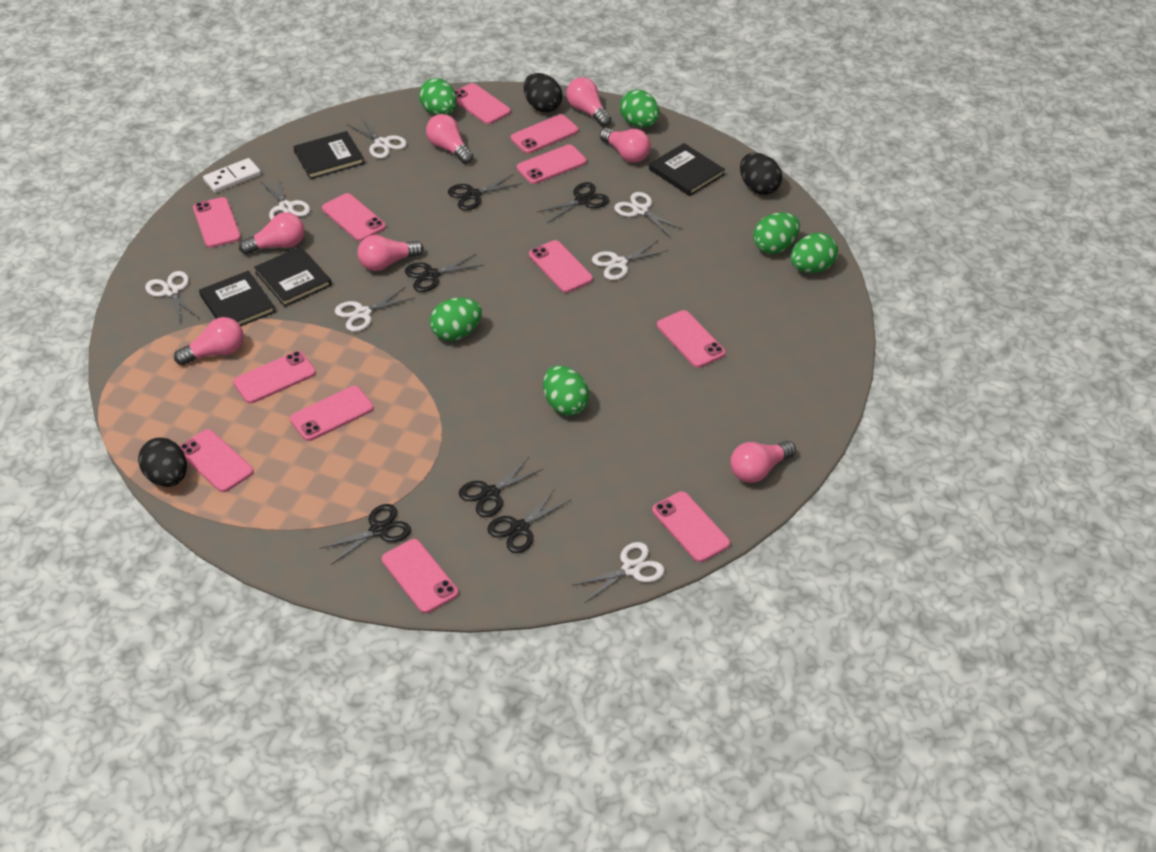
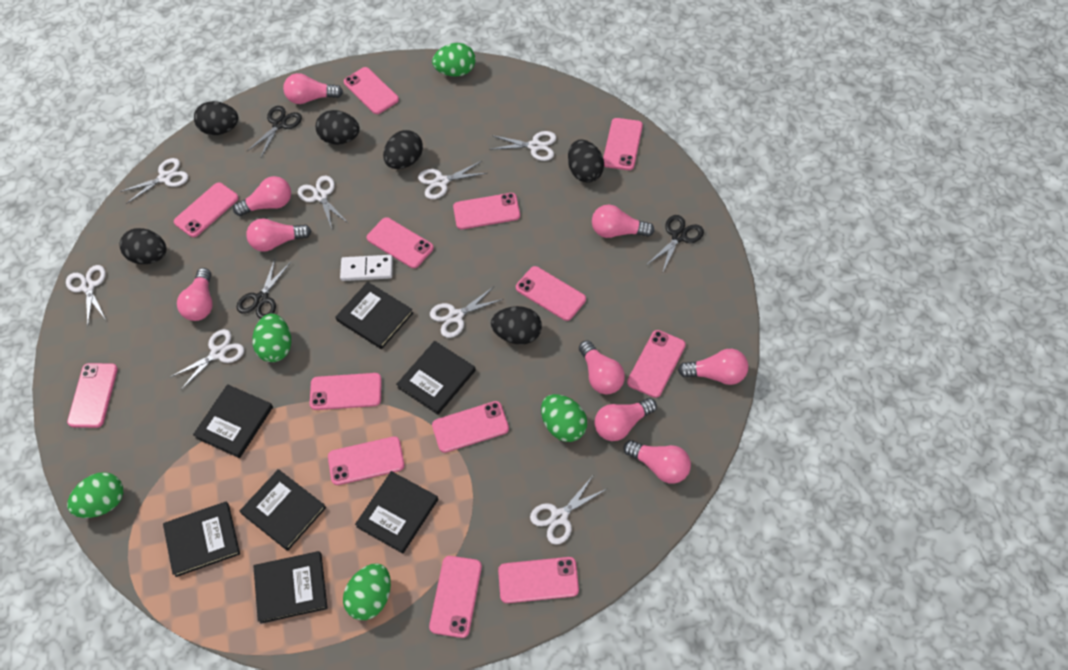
black book: 4 -> 7
black egg: 3 -> 6
black scissors: 6 -> 3
green egg: 6 -> 5
pink light bulb: 7 -> 9
pink phone: 12 -> 13
white scissors: 7 -> 8

